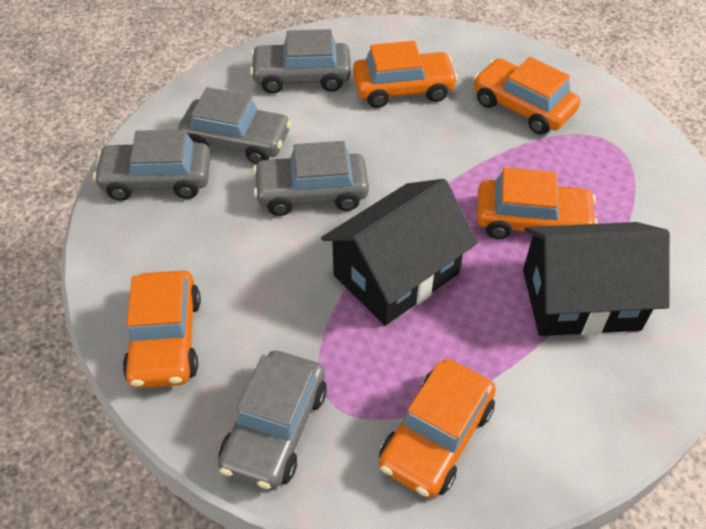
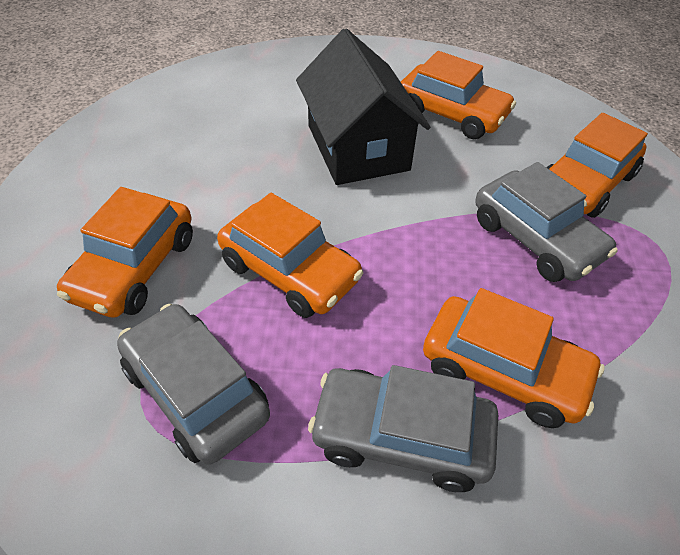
black house: 2 -> 1
grey car: 5 -> 3

